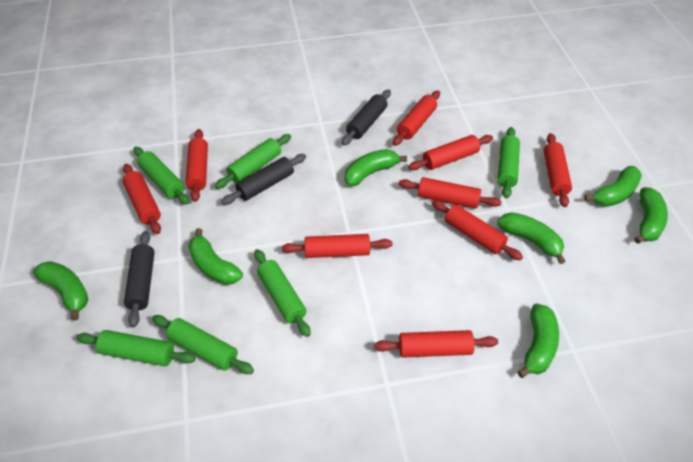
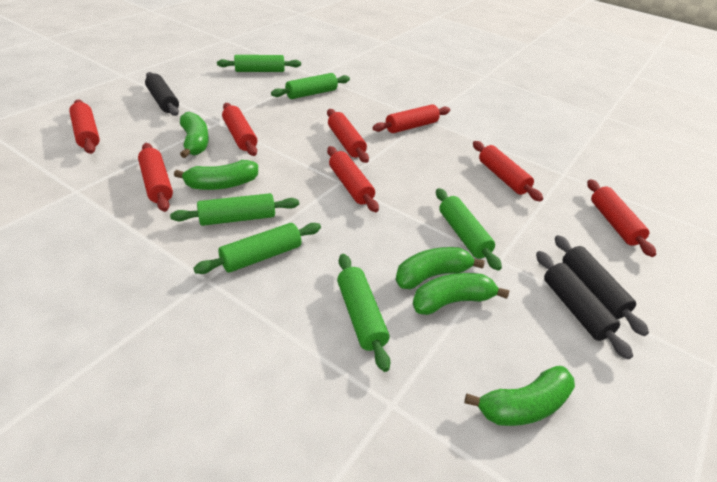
green banana: 7 -> 5
red rolling pin: 9 -> 8

